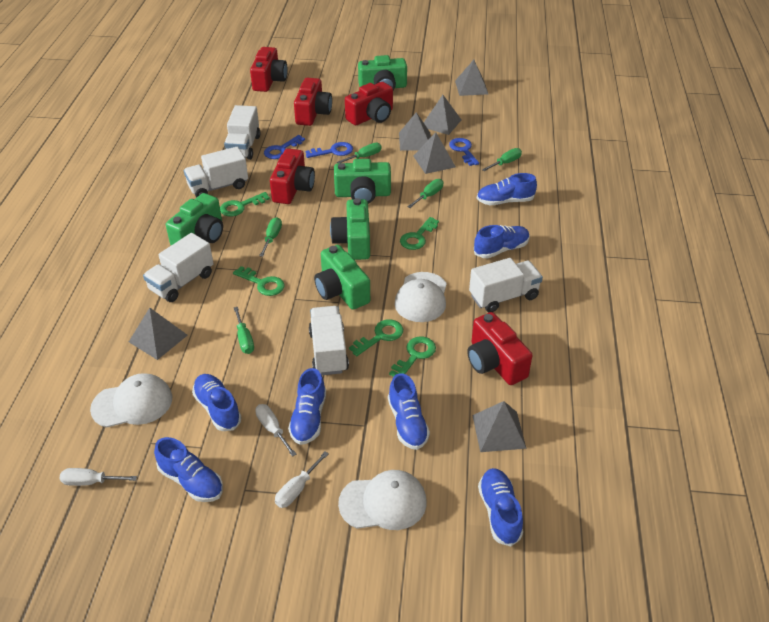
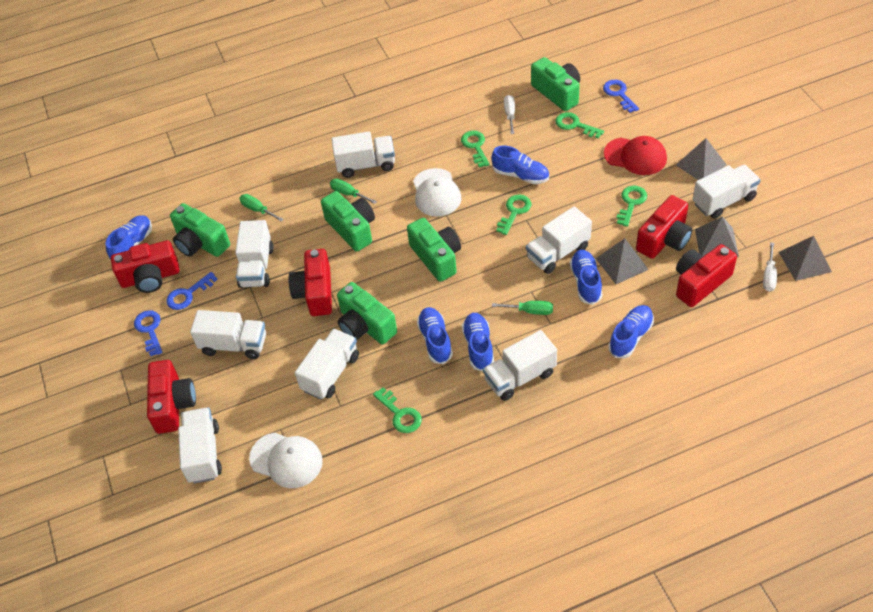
blue shoe: 7 -> 6
green screwdriver: 5 -> 3
grey pyramid: 6 -> 4
red cap: 0 -> 1
white cap: 3 -> 2
white screwdriver: 3 -> 2
white truck: 5 -> 8

